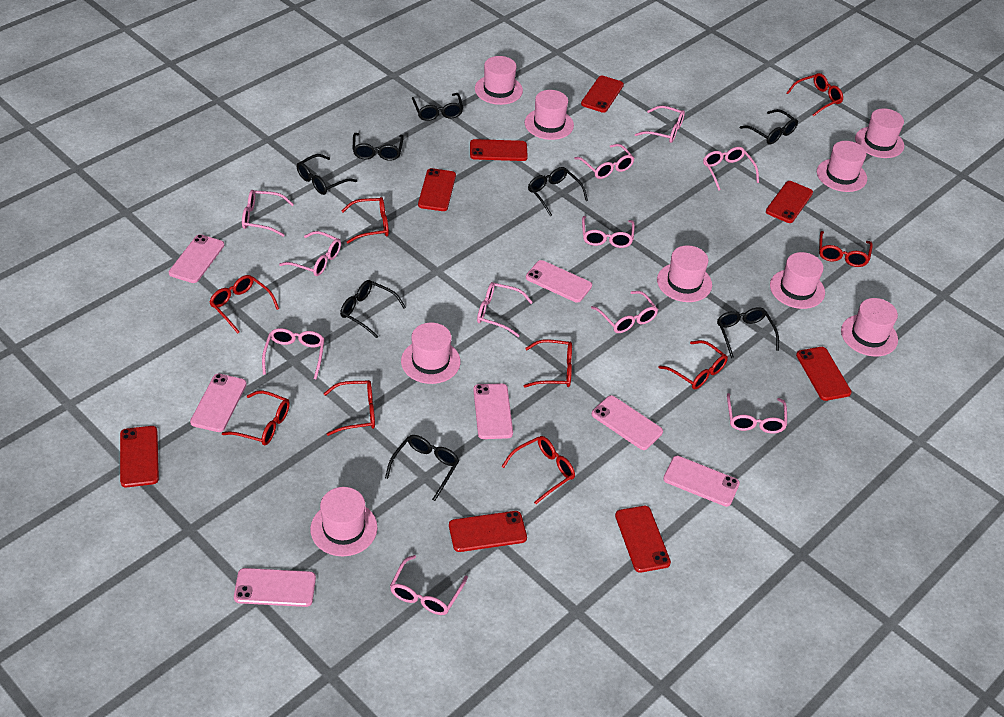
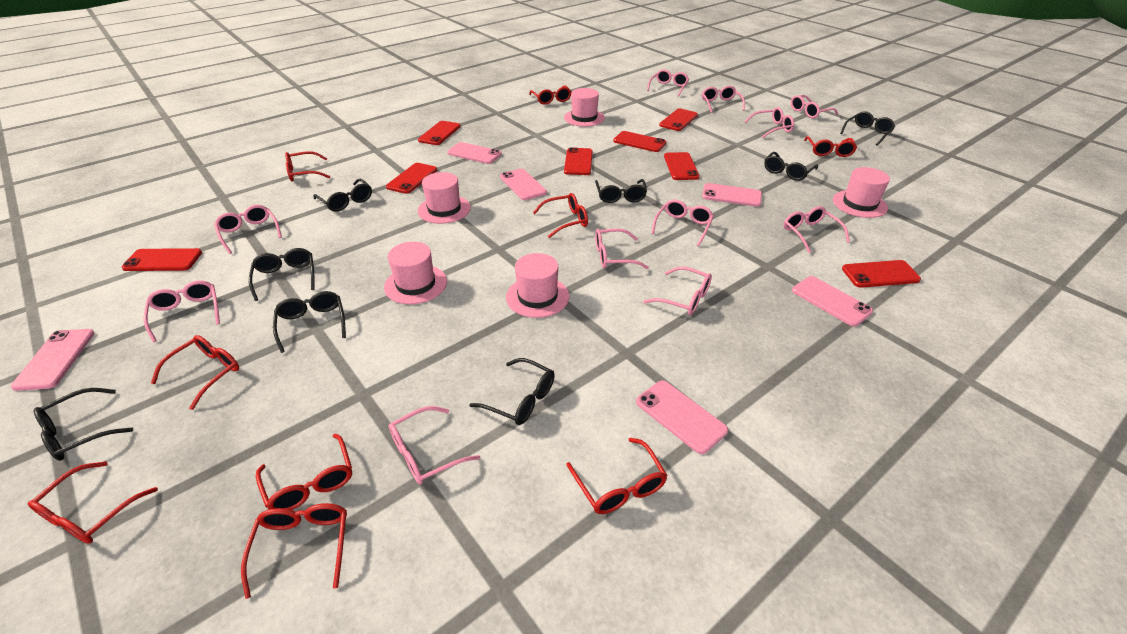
pink hat: 9 -> 5
pink phone: 7 -> 6

